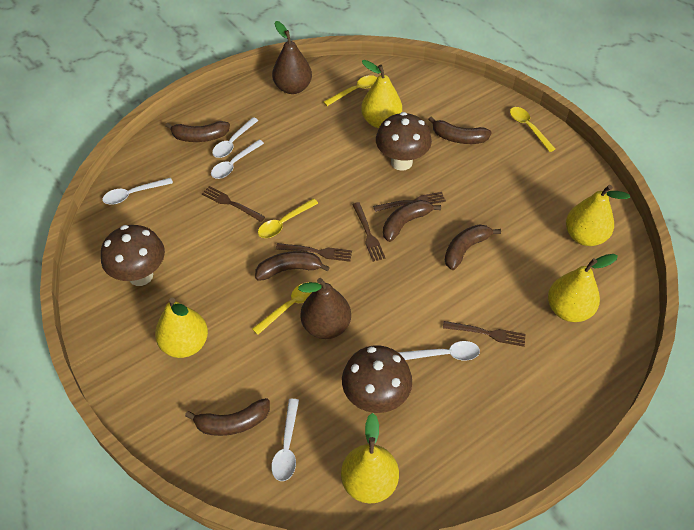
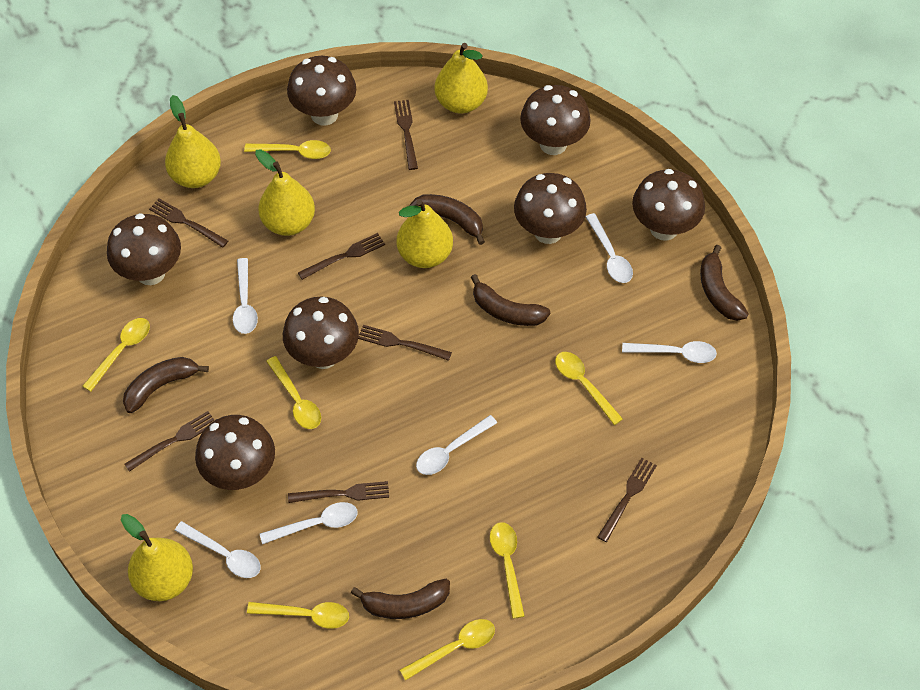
brown banana: 6 -> 5
brown fork: 5 -> 7
brown mushroom: 3 -> 7
brown pear: 2 -> 0
white spoon: 5 -> 6
yellow spoon: 4 -> 7

